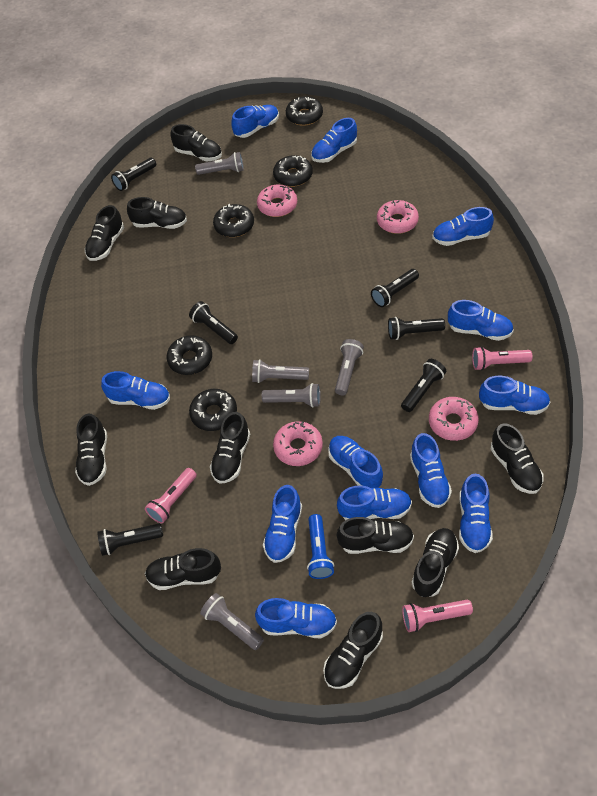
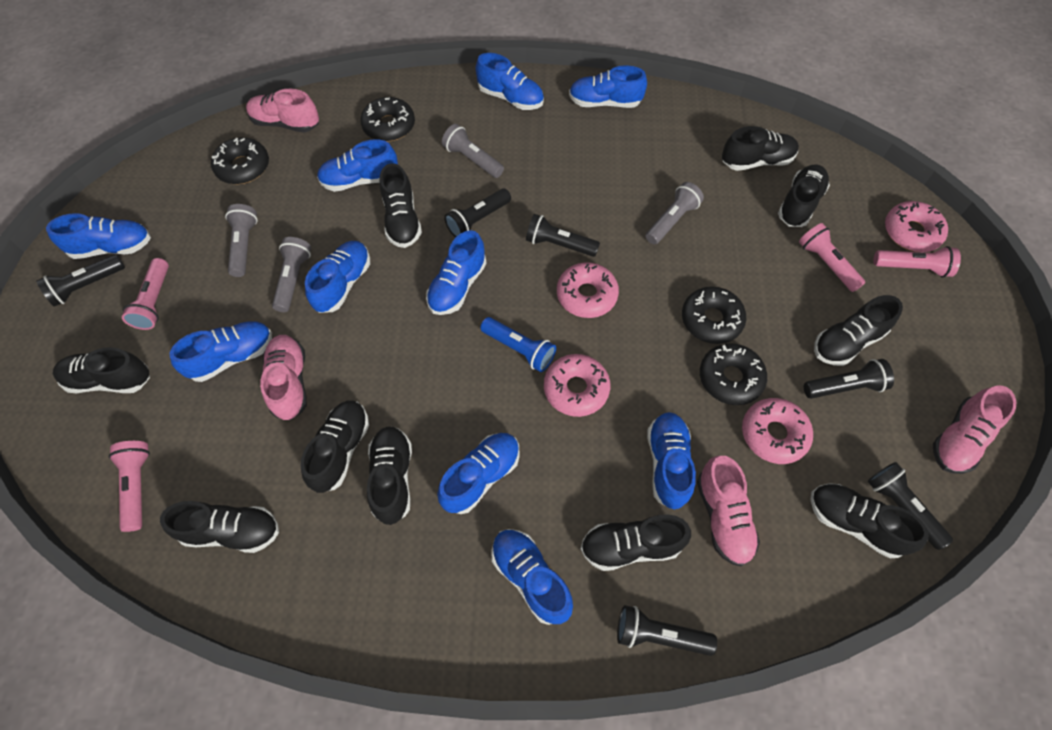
black donut: 5 -> 4
blue shoe: 12 -> 10
grey flashlight: 5 -> 4
pink flashlight: 3 -> 4
pink shoe: 0 -> 4

